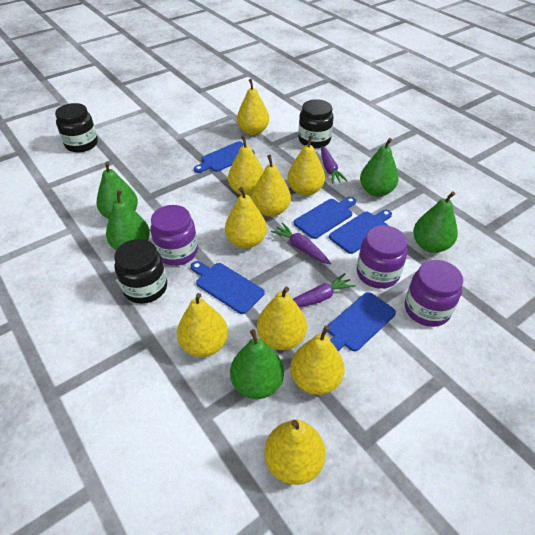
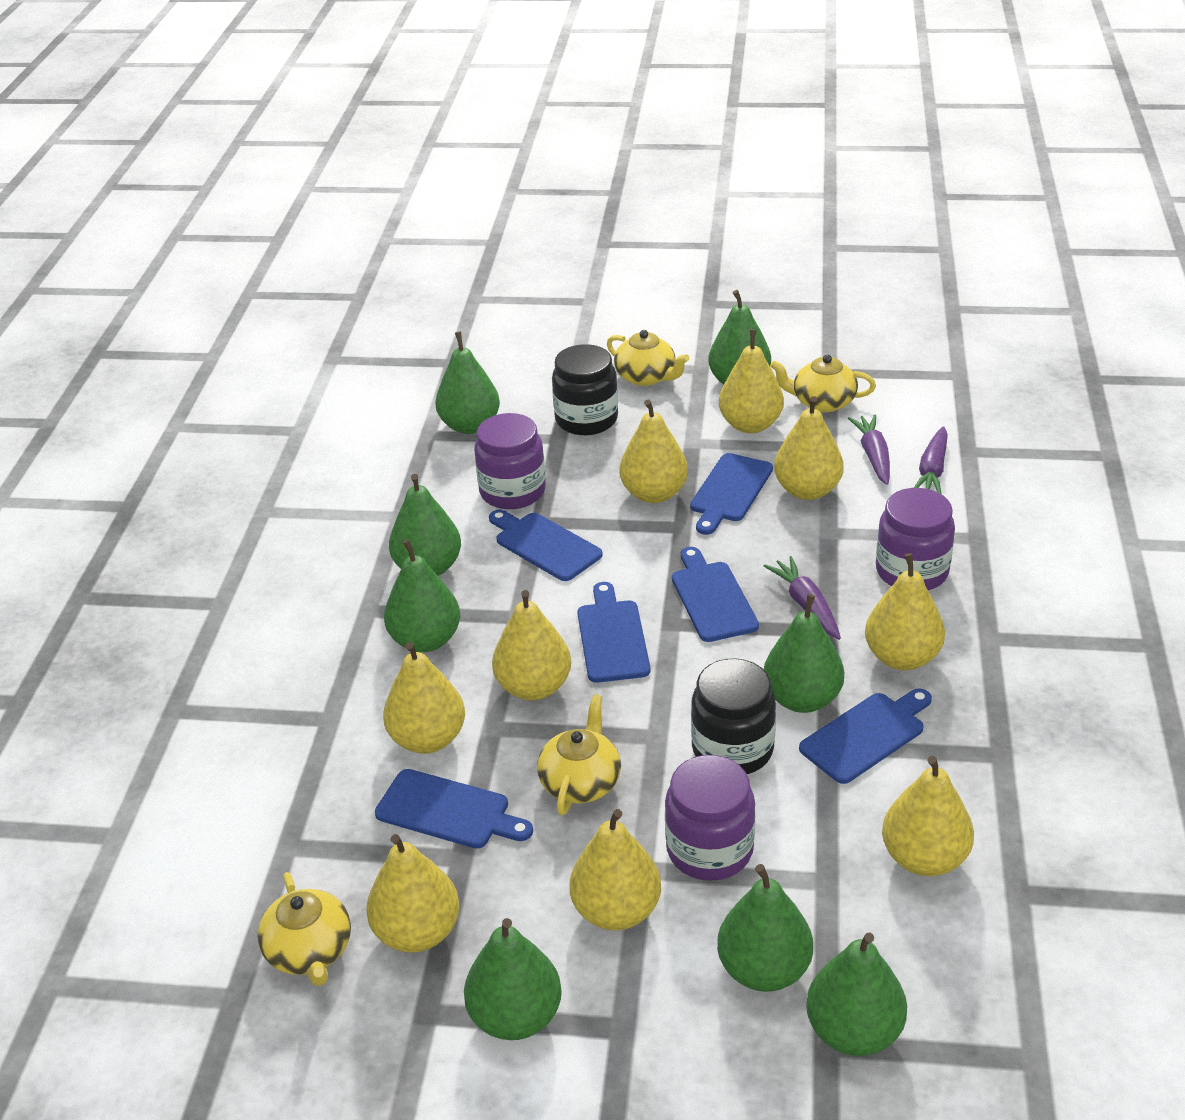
black jar: 3 -> 2
blue cutting board: 5 -> 6
green pear: 5 -> 8
yellow teapot: 0 -> 4

